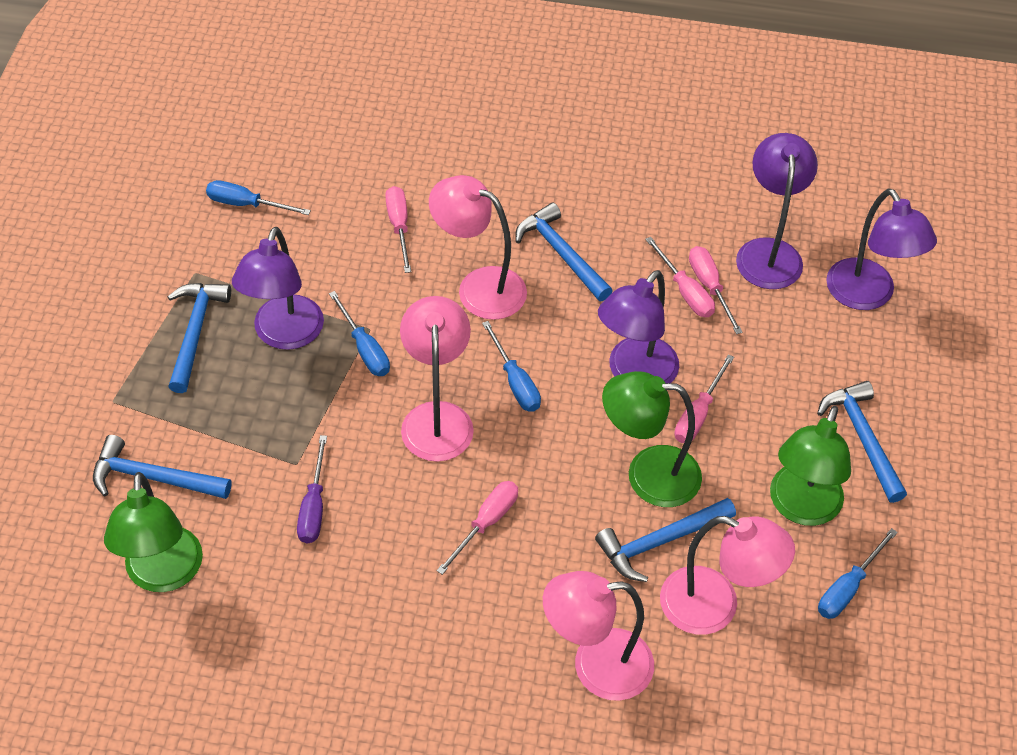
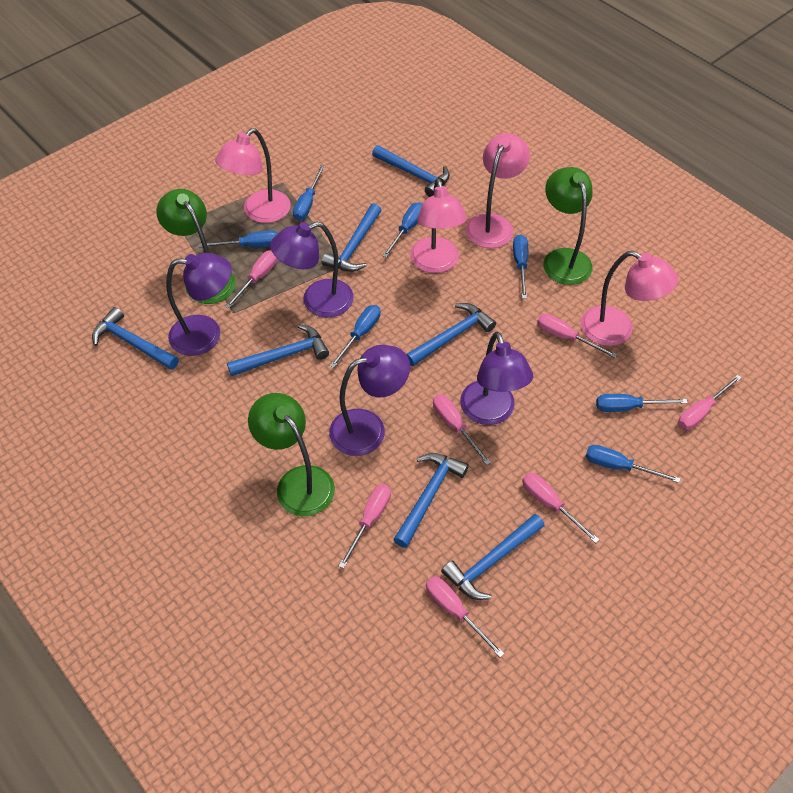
blue hammer: 5 -> 7
blue screwdriver: 4 -> 7
pink screwdriver: 5 -> 7
purple screwdriver: 1 -> 0

